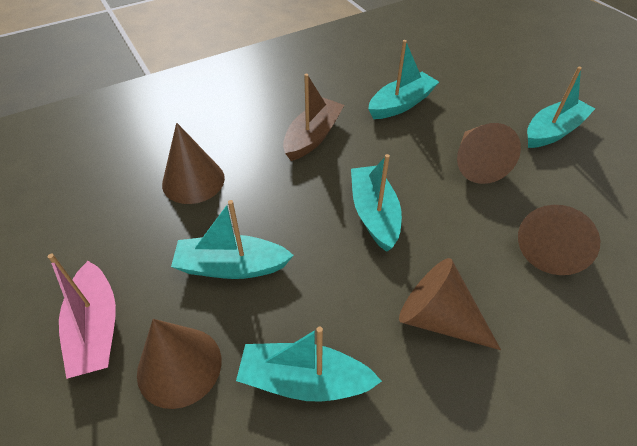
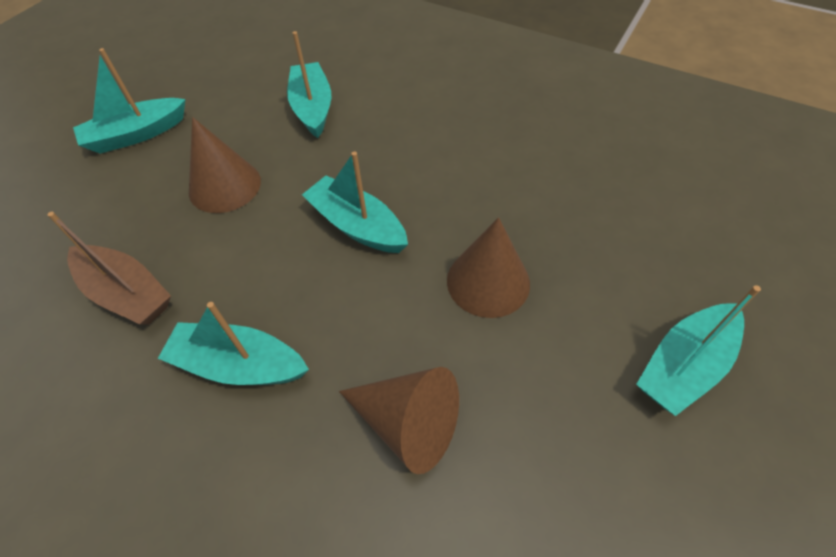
brown cone: 5 -> 3
pink boat: 1 -> 0

